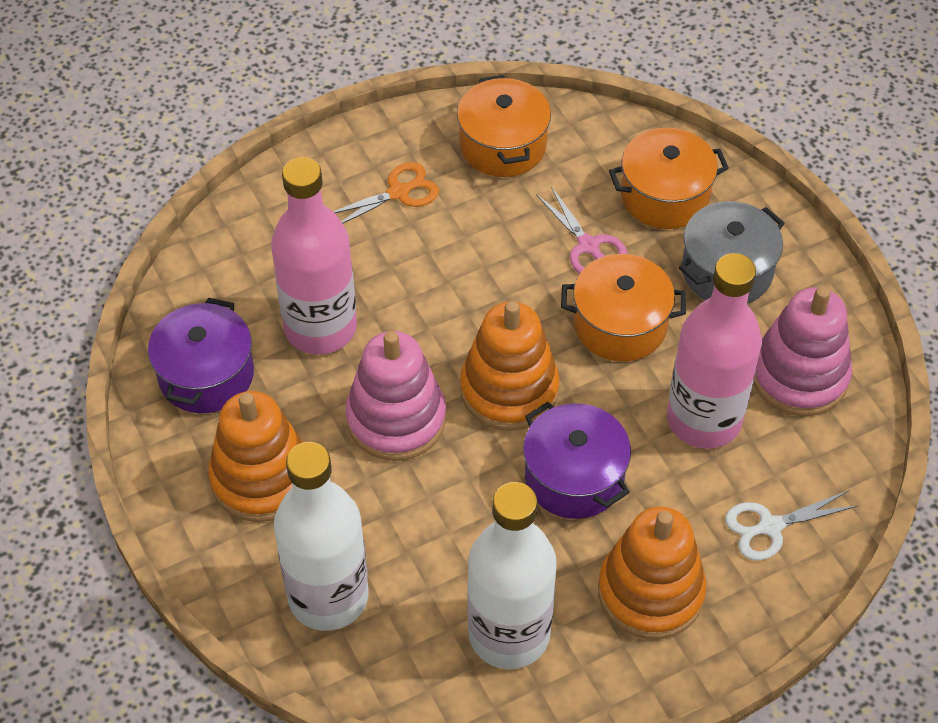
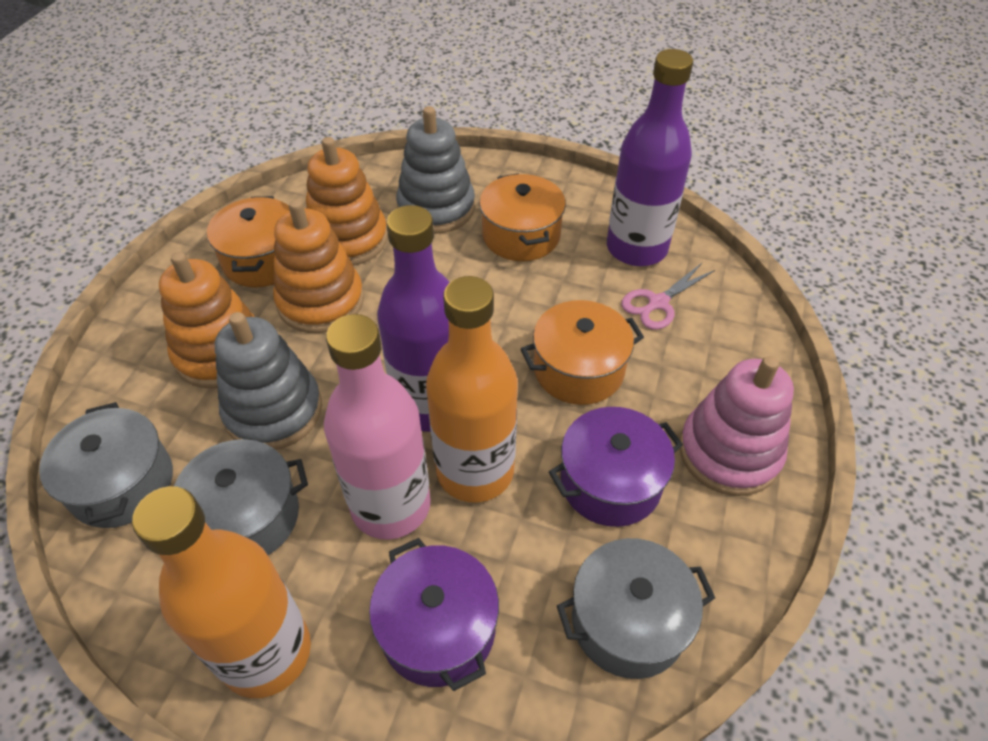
grey pot: 1 -> 3
grey stacking toy: 0 -> 2
orange bottle: 0 -> 2
orange scissors: 1 -> 0
pink bottle: 2 -> 1
pink stacking toy: 2 -> 1
purple bottle: 0 -> 2
white bottle: 2 -> 0
white scissors: 1 -> 0

